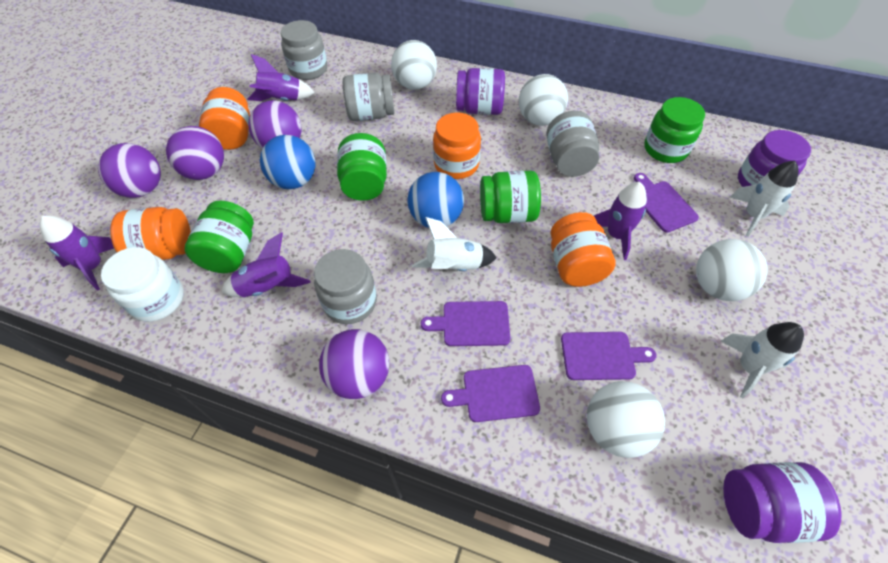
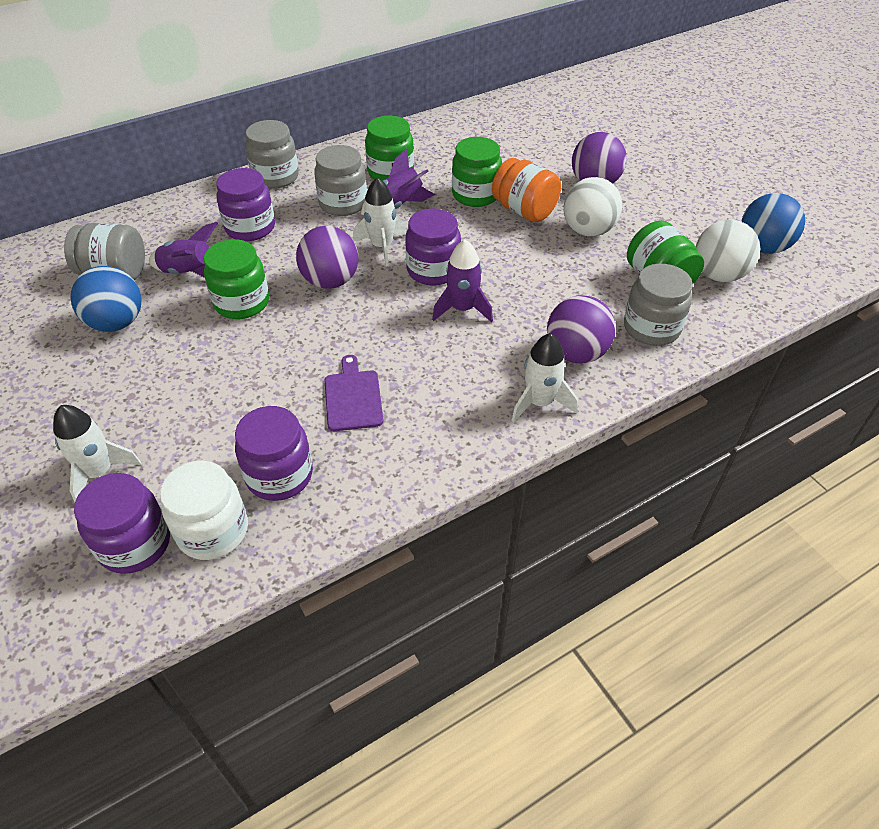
orange jar: 4 -> 1
purple ball: 4 -> 3
purple cutting board: 4 -> 1
purple jar: 3 -> 4
purple rocket: 4 -> 3
white ball: 4 -> 2

